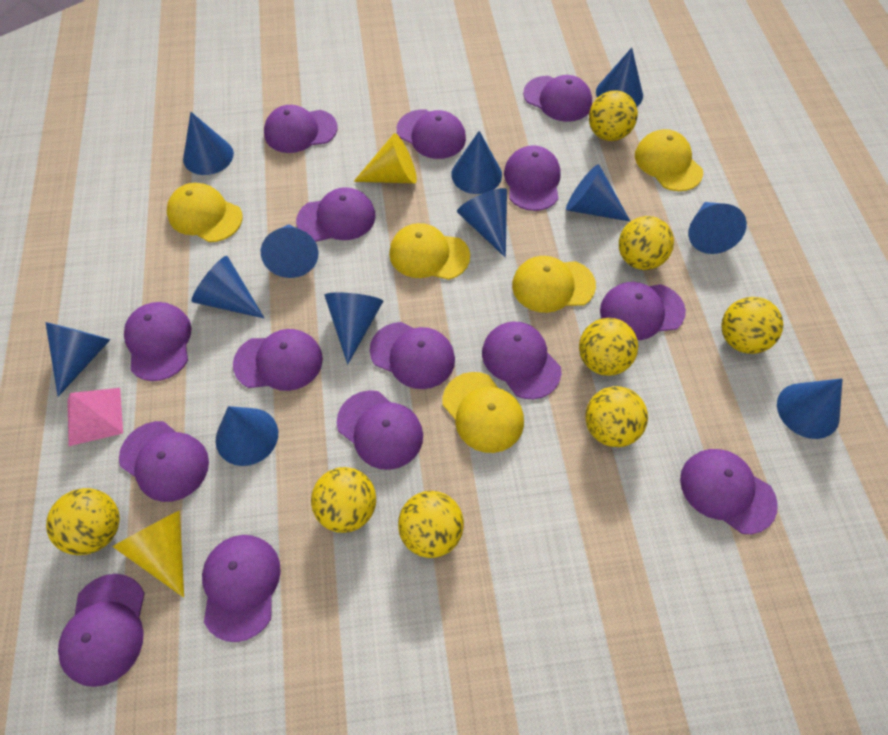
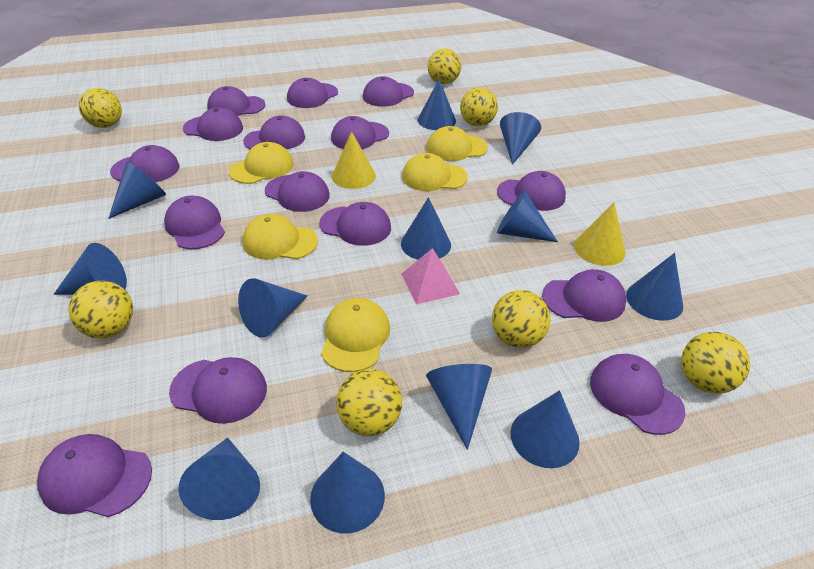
yellow ball: 8 -> 7

